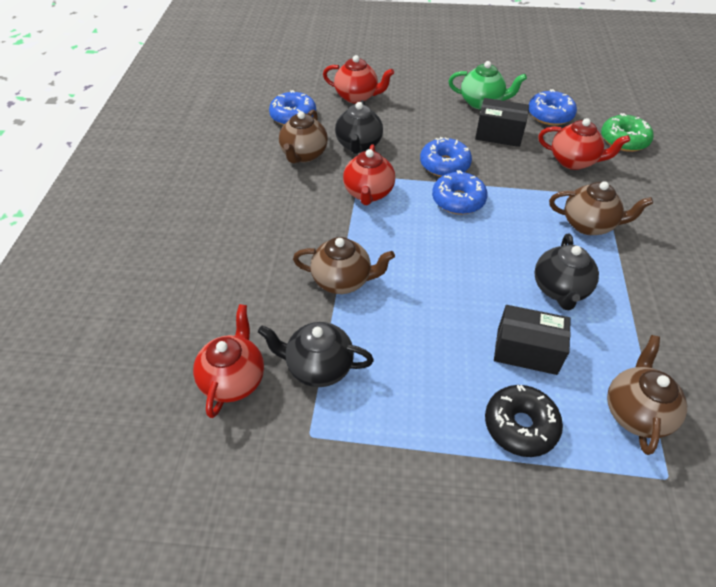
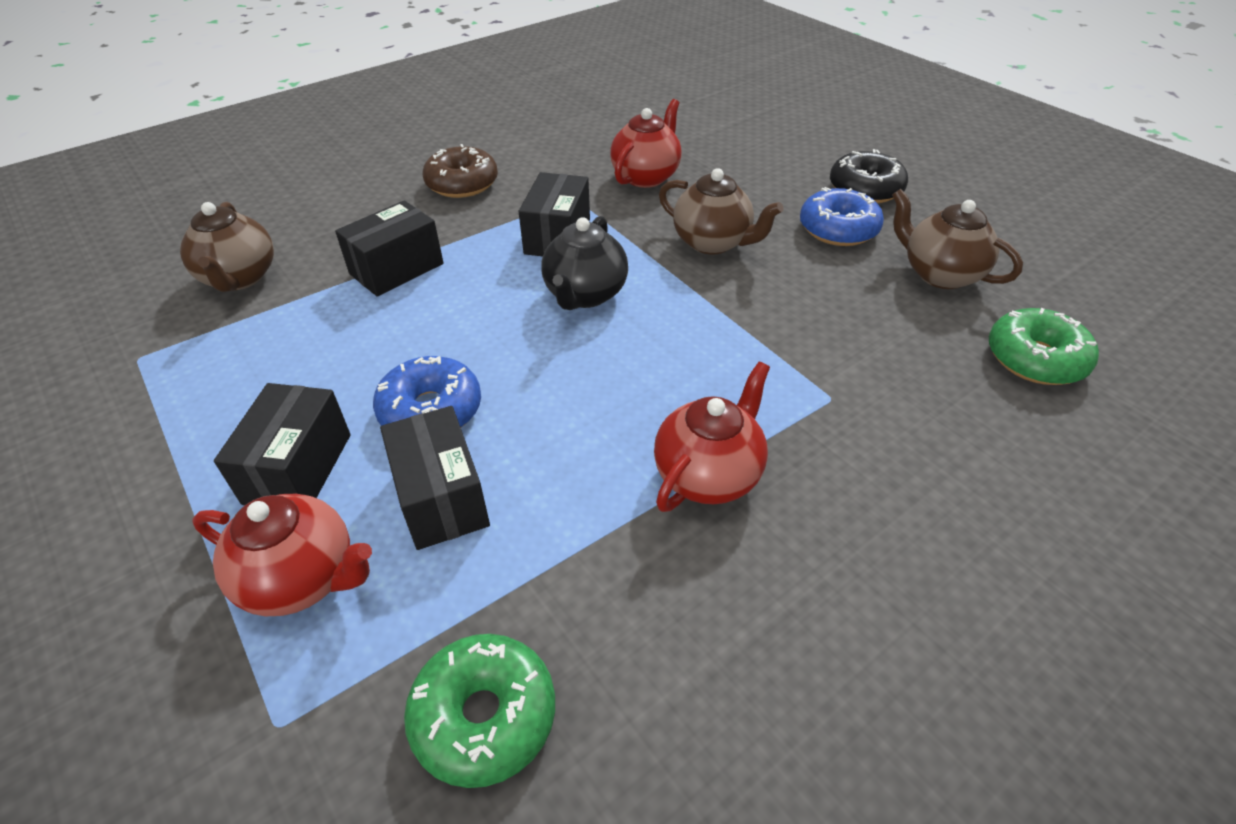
black box: 2 -> 4
black teapot: 3 -> 1
blue donut: 4 -> 2
brown donut: 0 -> 1
brown teapot: 4 -> 3
green donut: 1 -> 2
green teapot: 1 -> 0
red teapot: 4 -> 3

